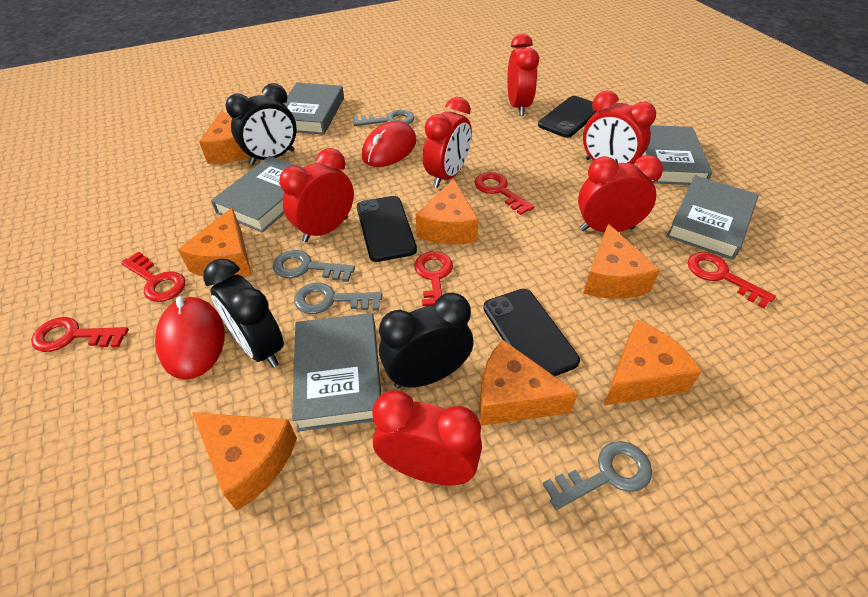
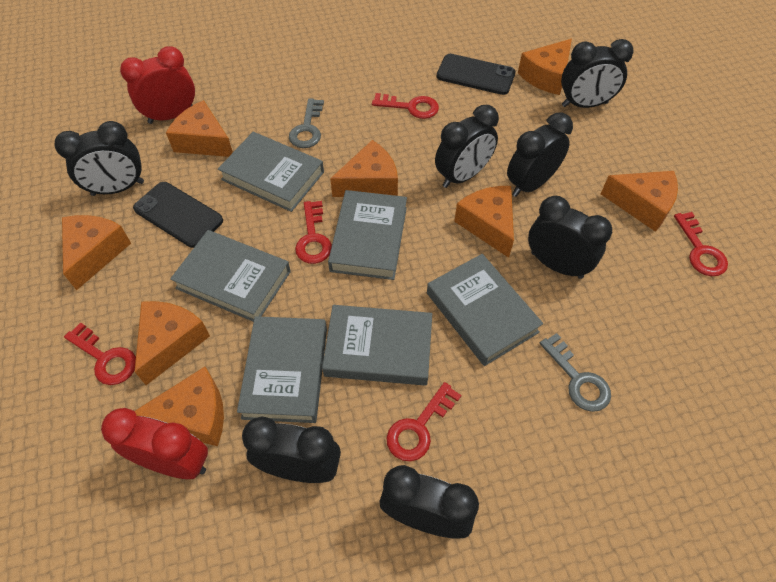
black clock: 3 -> 7
black phone: 3 -> 2
grey book: 5 -> 6
grey key: 4 -> 2
orange cheese: 7 -> 8
red clock: 6 -> 2
red mouse: 2 -> 0

